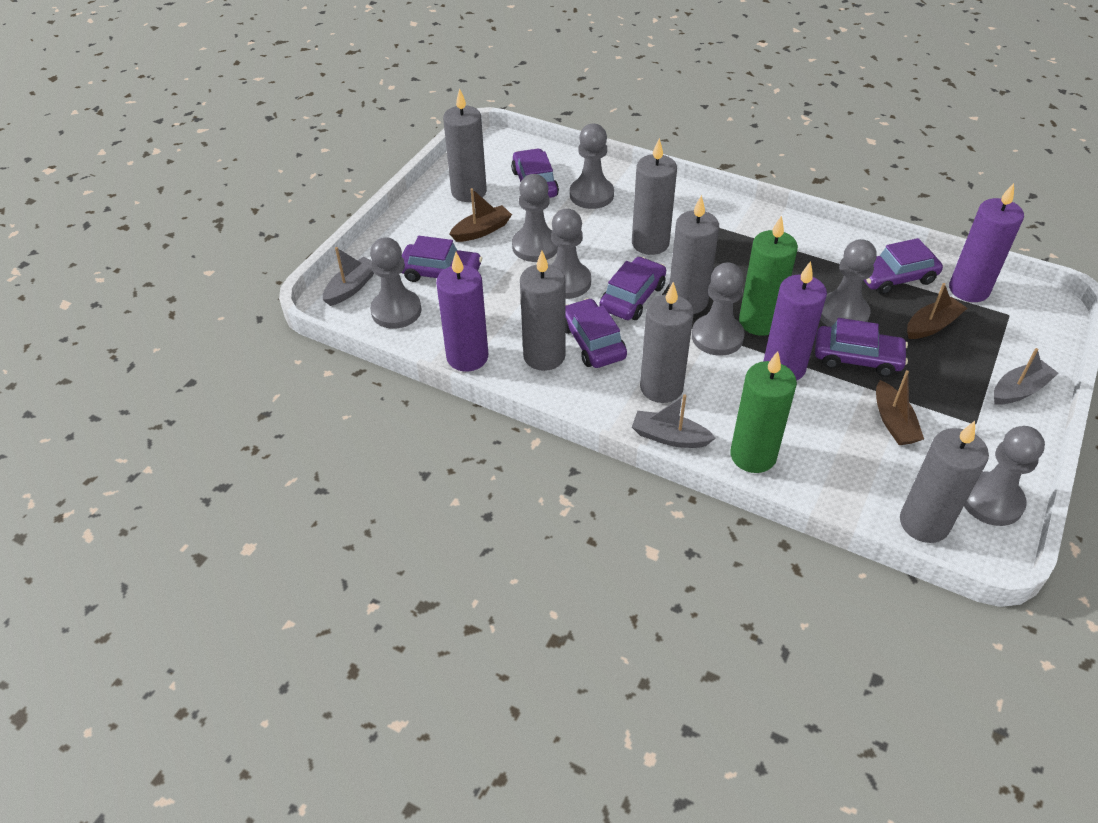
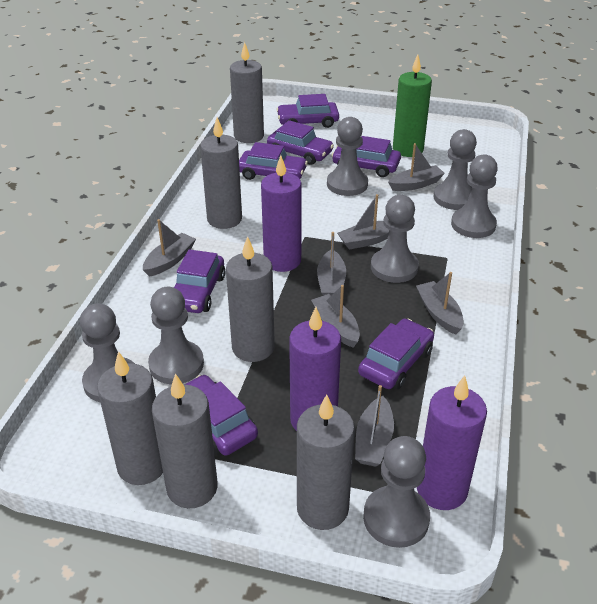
brown boat: 3 -> 0
green candle: 2 -> 1
grey boat: 3 -> 7
purple car: 6 -> 7

